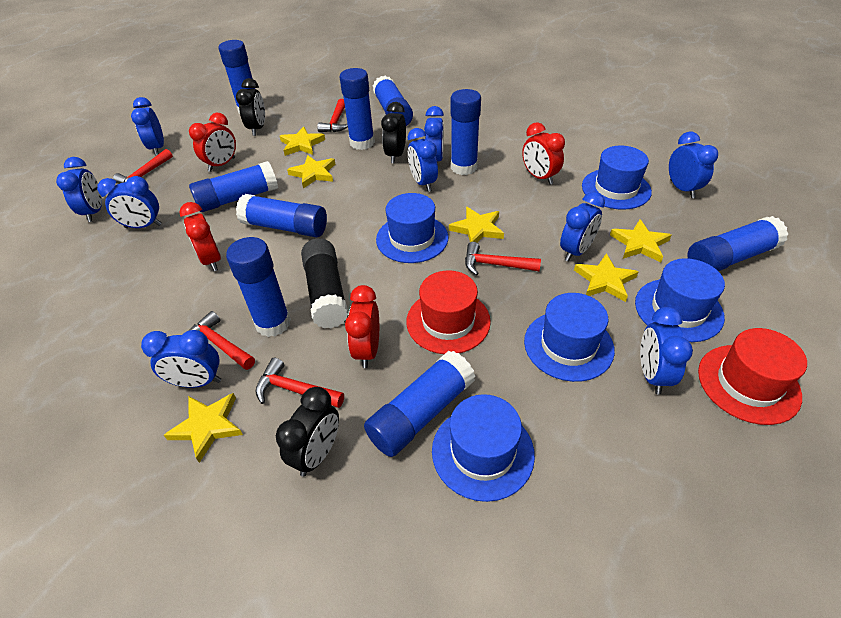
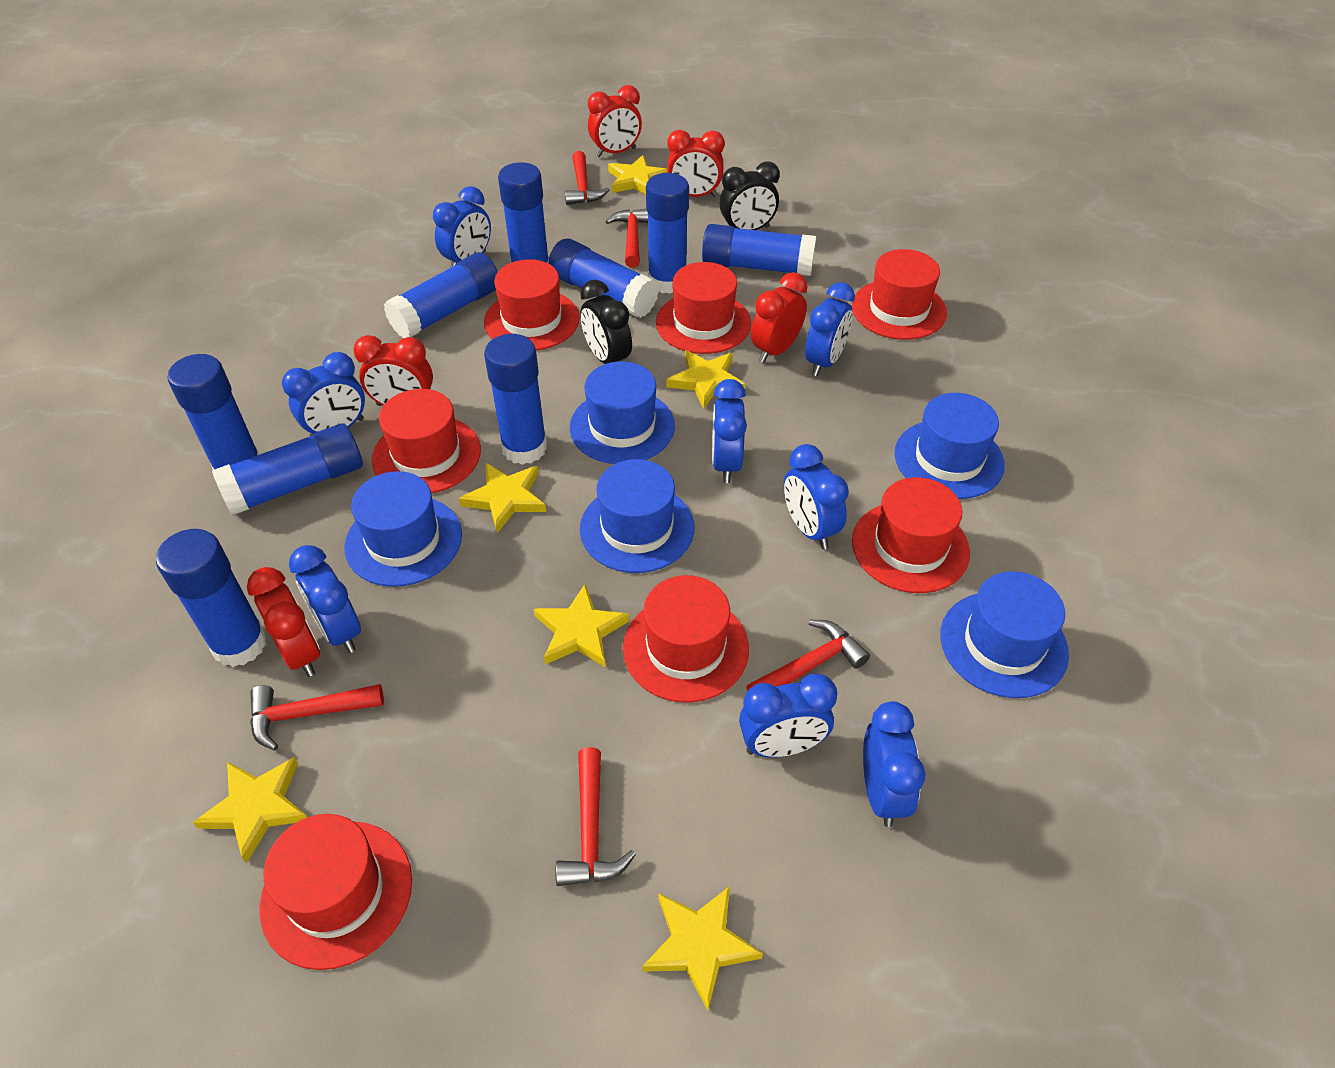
black clock: 3 -> 2
black glue stick: 1 -> 0
blue clock: 9 -> 8
red clock: 4 -> 5
red hat: 2 -> 7

